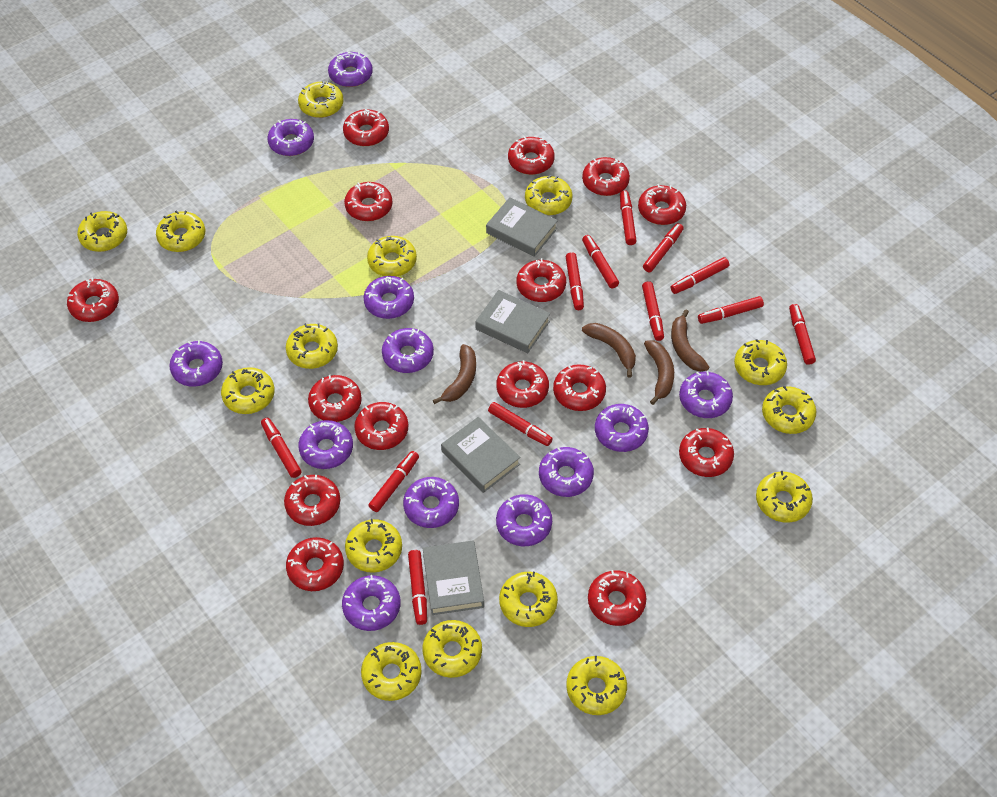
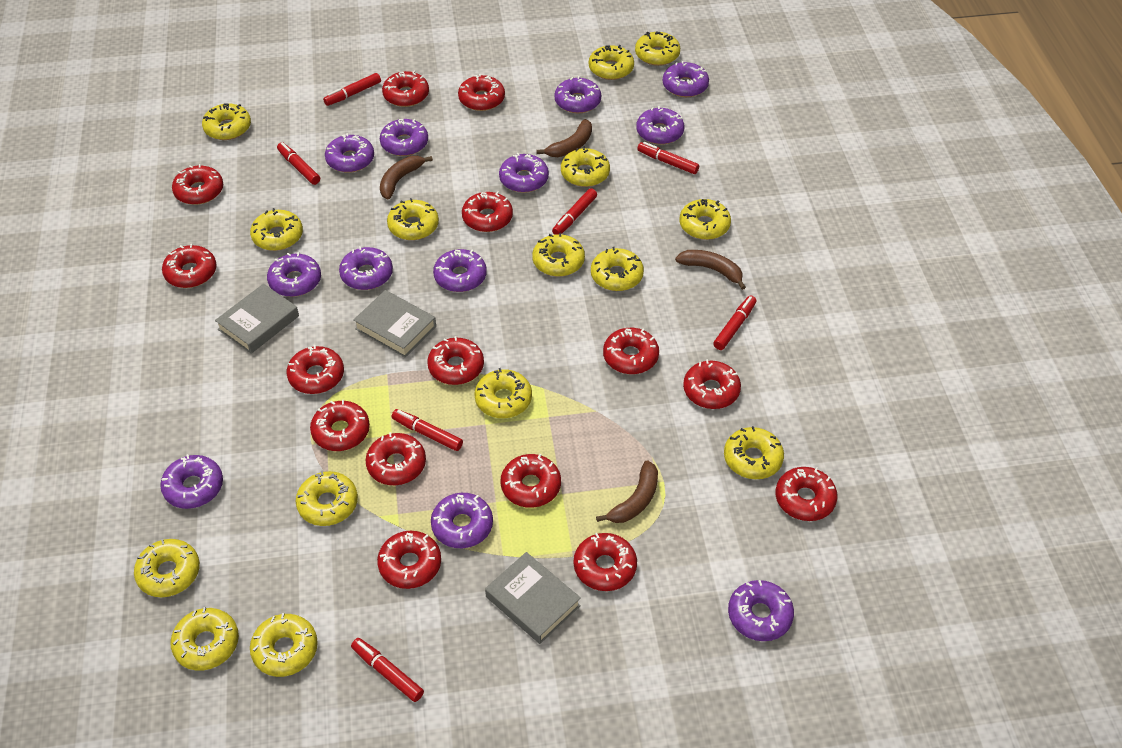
grey book: 4 -> 3
red marker: 12 -> 7

